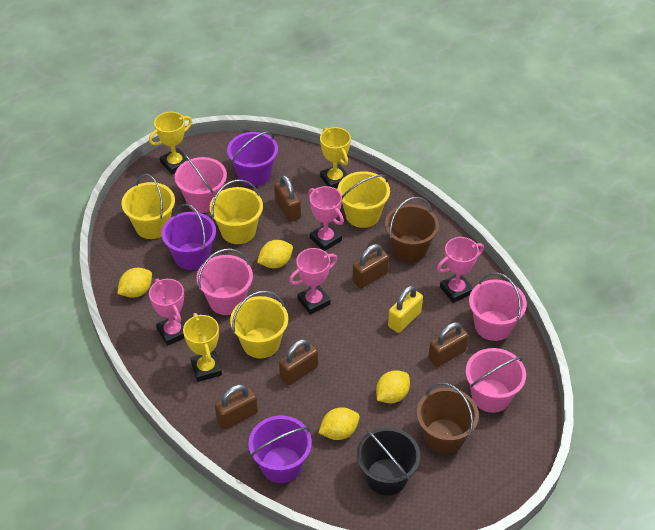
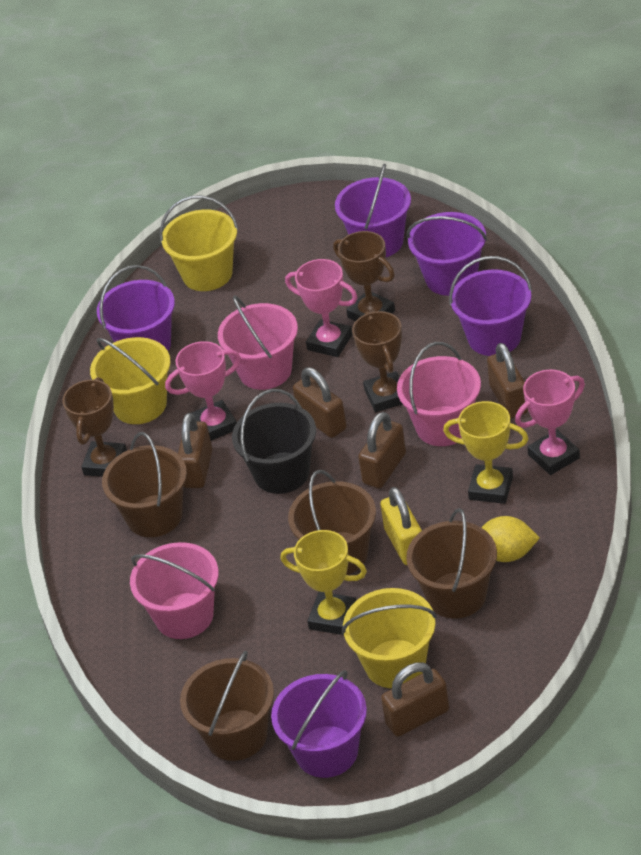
brown bucket: 2 -> 4
brown trophy: 0 -> 3
pink bucket: 4 -> 3
pink trophy: 4 -> 3
purple bucket: 3 -> 5
yellow bucket: 4 -> 3
yellow lemon: 4 -> 1
yellow trophy: 3 -> 2

